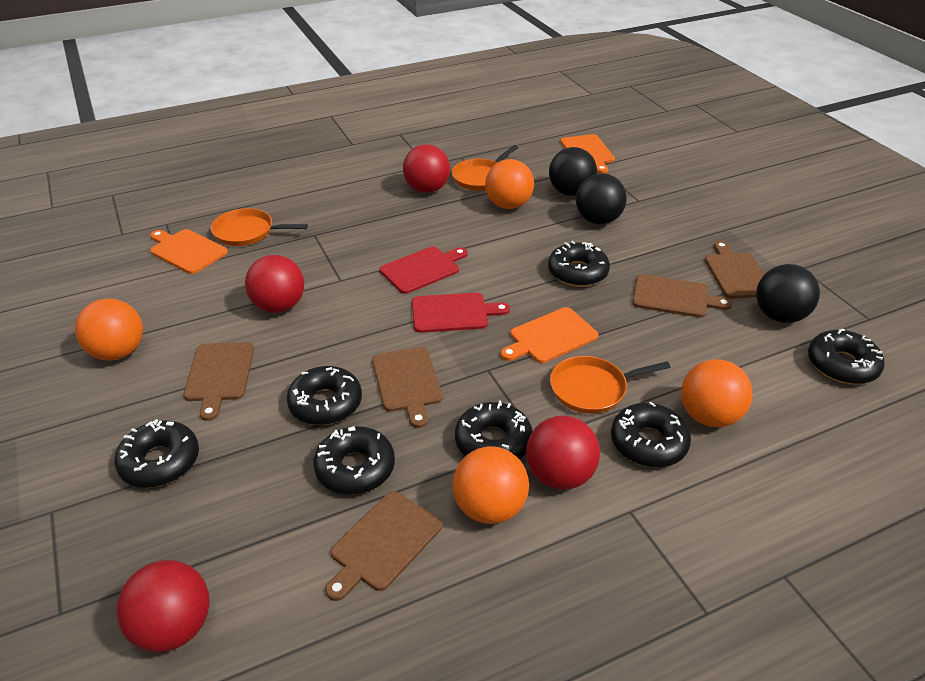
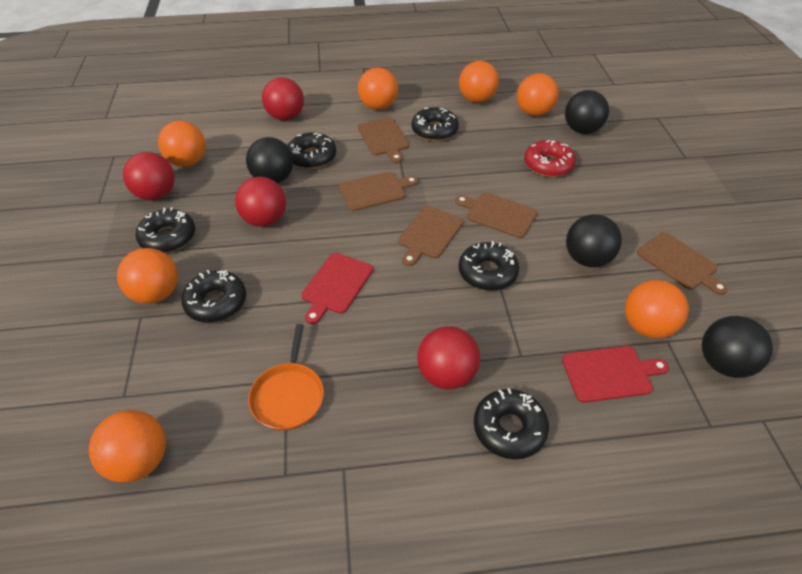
black ball: 3 -> 4
black donut: 7 -> 6
orange ball: 4 -> 7
orange cutting board: 3 -> 0
orange pan: 3 -> 1
red donut: 0 -> 1

